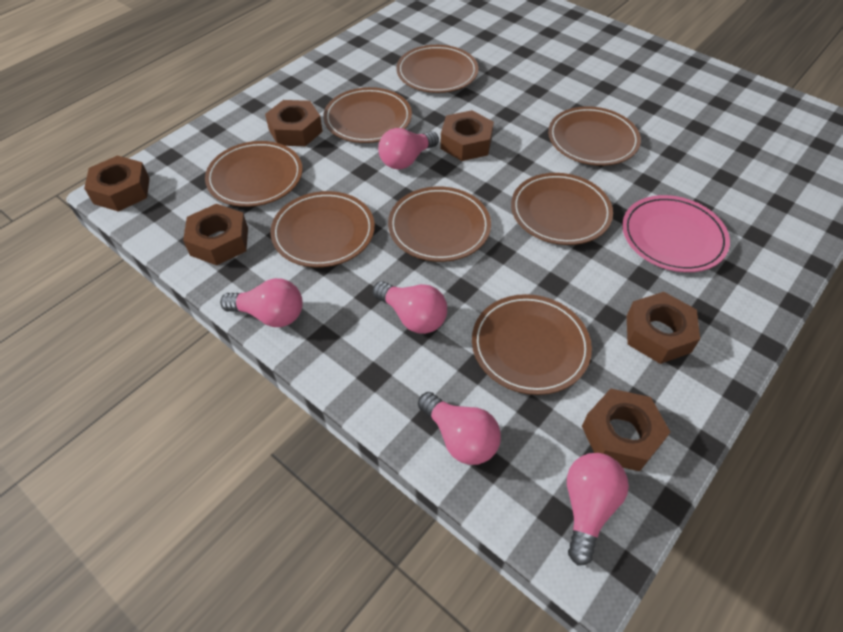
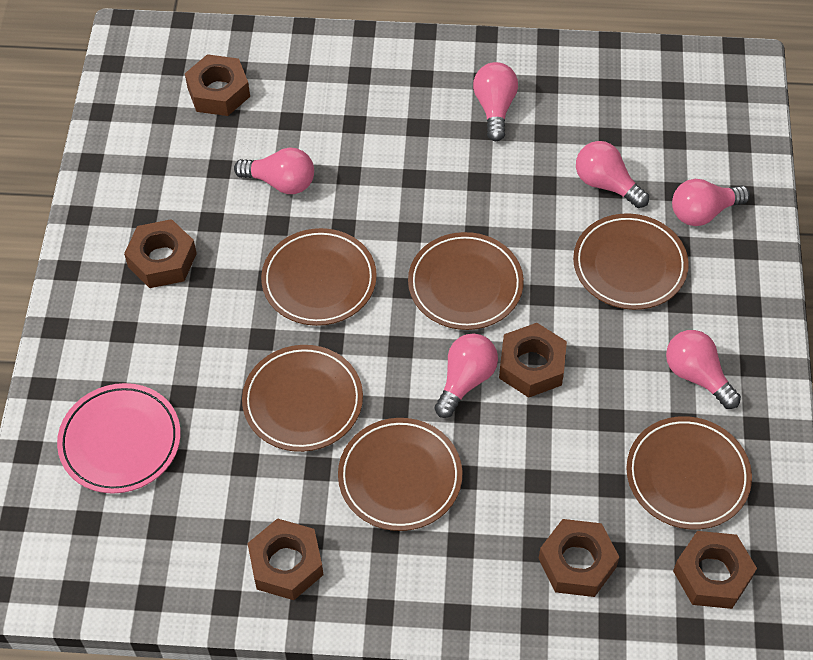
brown plate: 8 -> 6
pink light bulb: 5 -> 6

